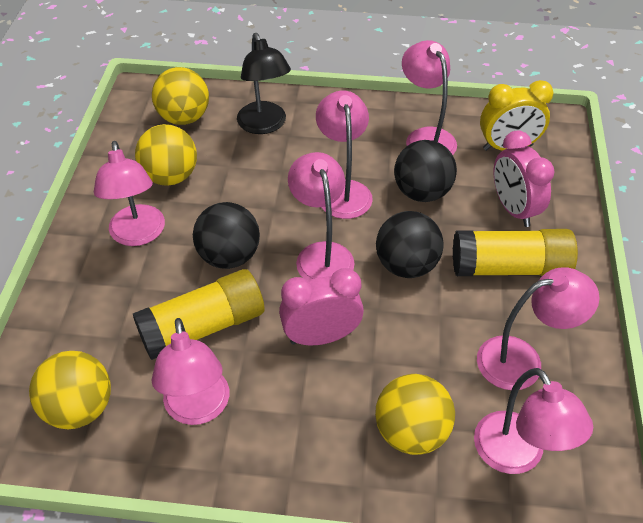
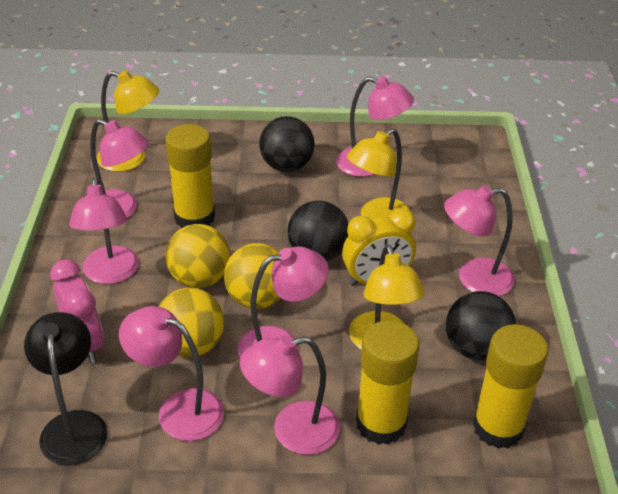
pink clock: 2 -> 1
yellow ball: 4 -> 3
yellow glue stick: 2 -> 3
yellow lamp: 0 -> 3

